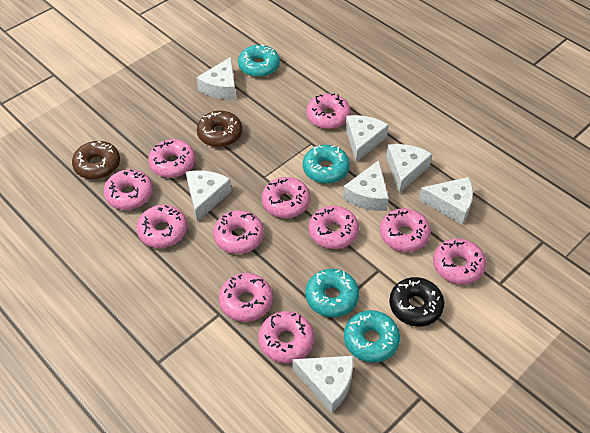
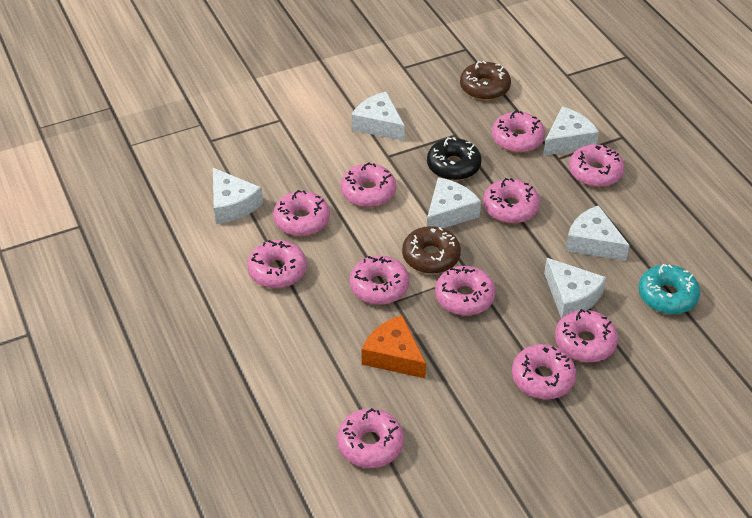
orange cheese: 0 -> 1
turquoise donut: 4 -> 1
white cheese: 7 -> 6

